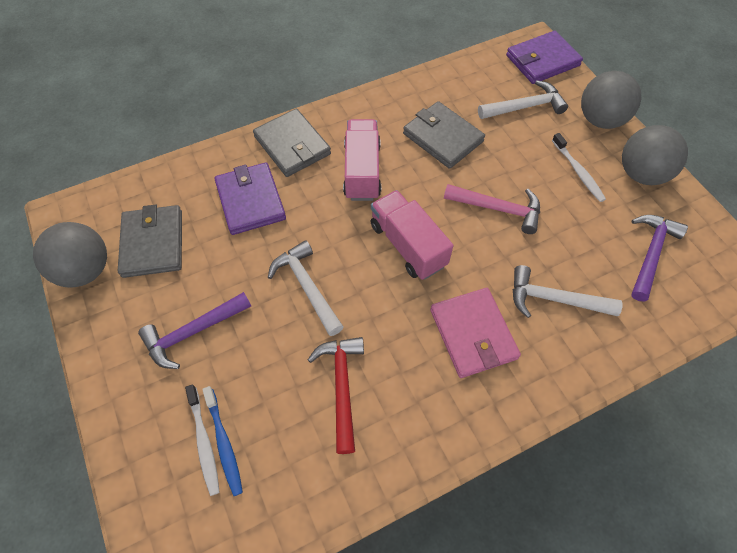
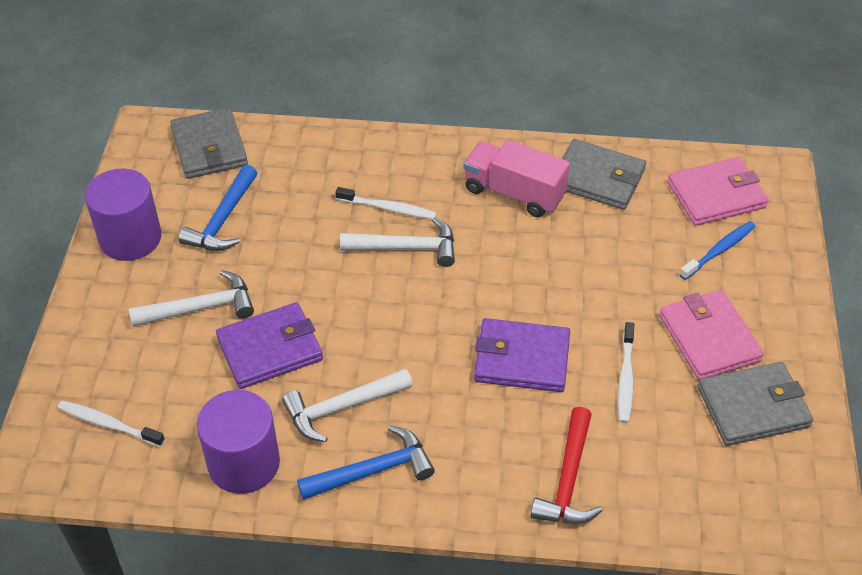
blue hammer: 0 -> 2
grey ball: 3 -> 0
pink hammer: 1 -> 0
pink truck: 2 -> 1
pink wallet: 1 -> 2
purple cylinder: 0 -> 2
purple hammer: 2 -> 0
white toothbrush: 2 -> 3

